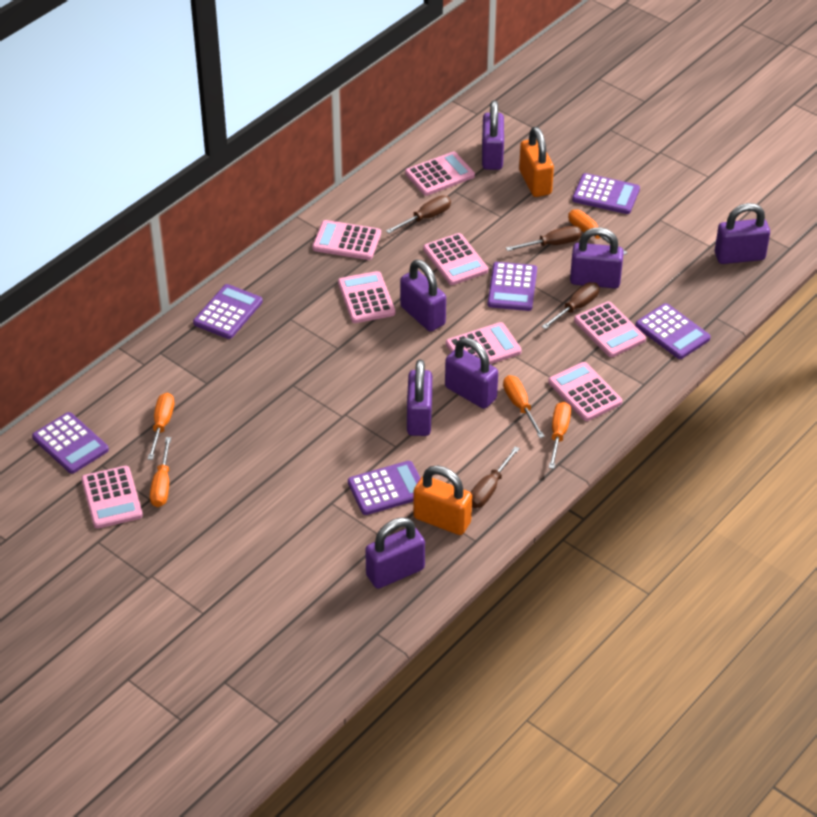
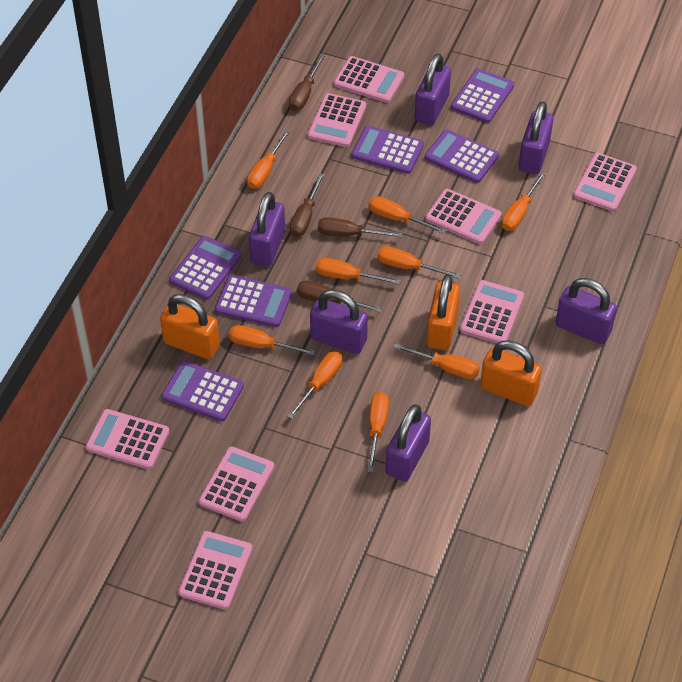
orange padlock: 2 -> 3
orange screwdriver: 5 -> 9
purple padlock: 7 -> 6

